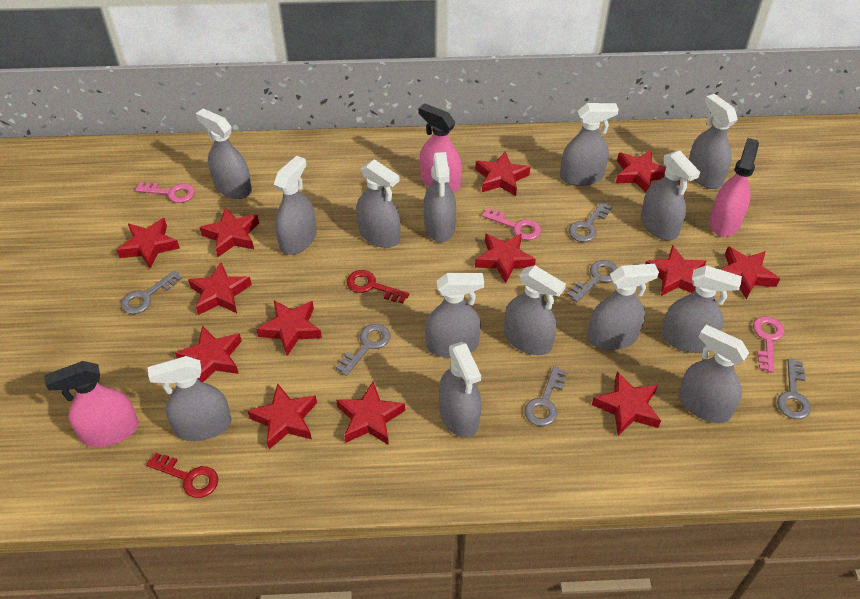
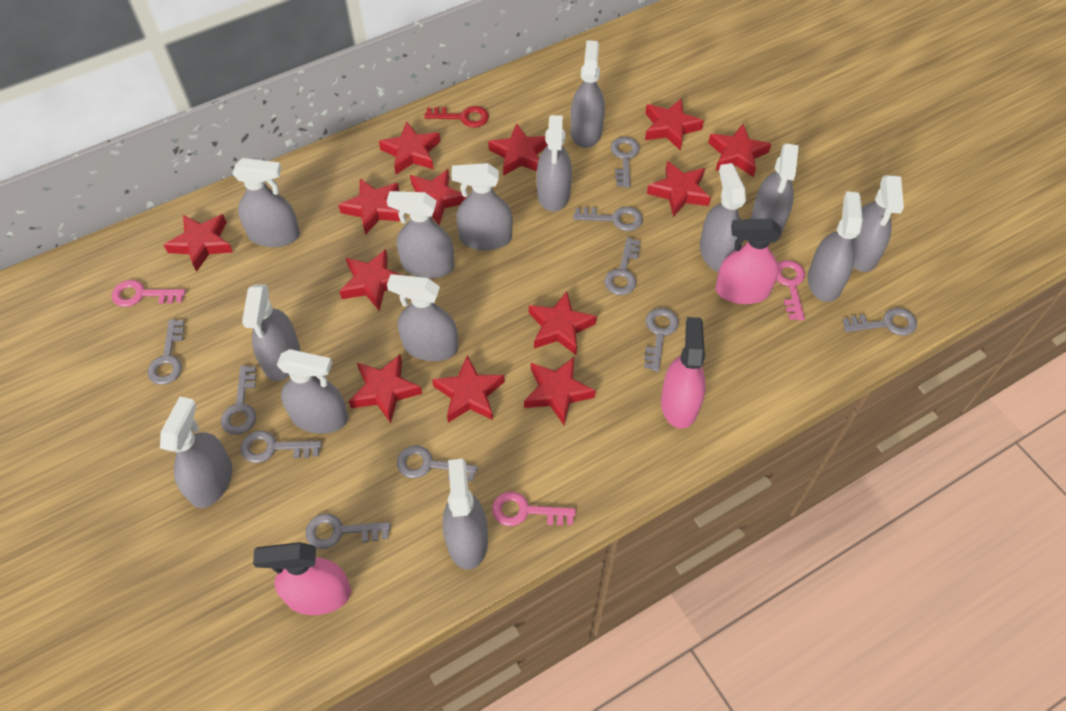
grey key: 6 -> 10
red key: 2 -> 1

